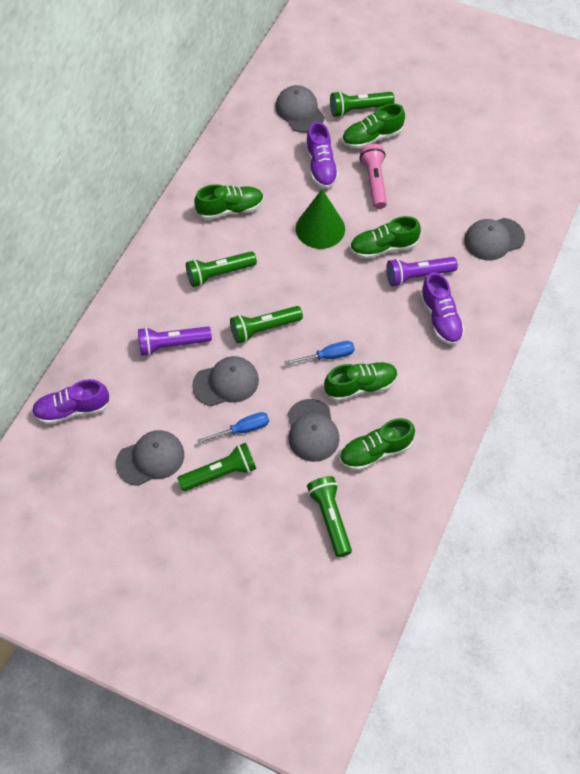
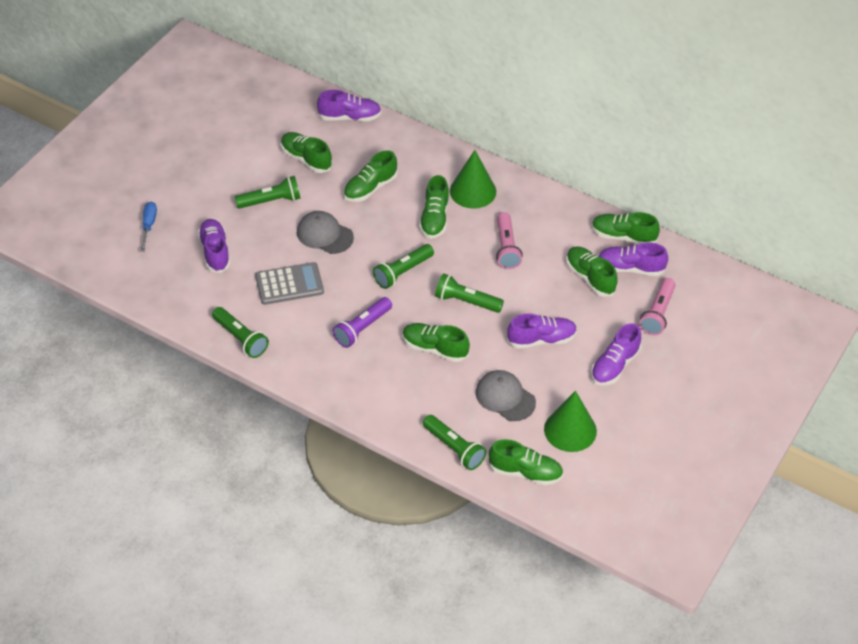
blue screwdriver: 2 -> 1
green cone: 1 -> 2
green shoe: 5 -> 7
grey calculator: 0 -> 1
grey cap: 5 -> 2
pink flashlight: 1 -> 2
purple flashlight: 2 -> 1
purple shoe: 3 -> 5

